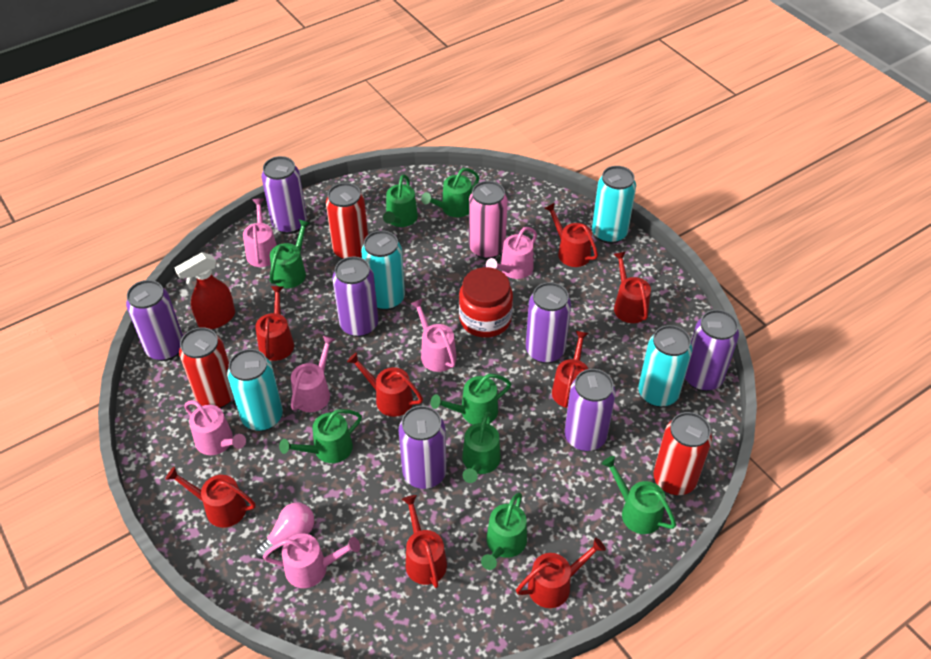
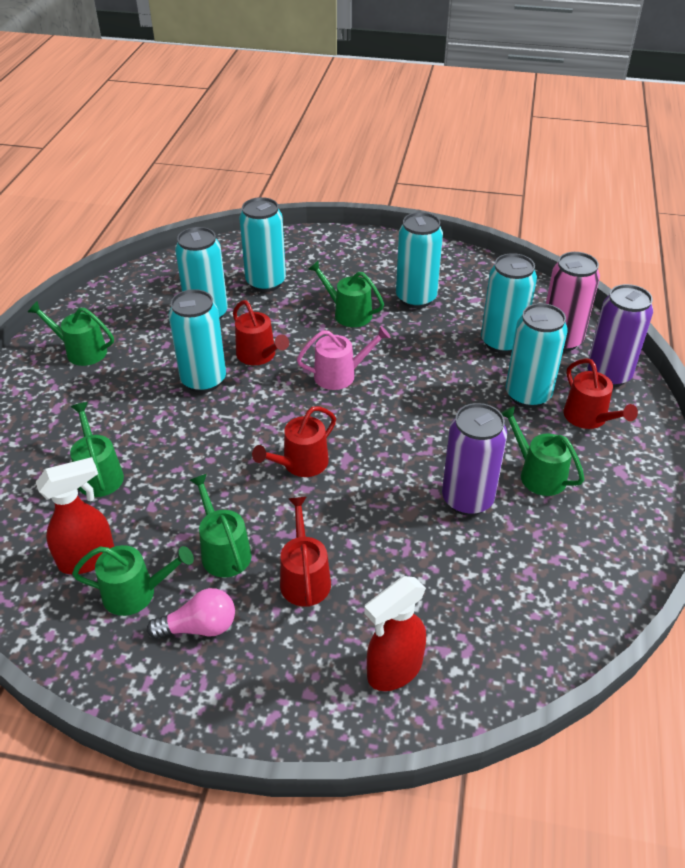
green watering can: 8 -> 6
pink watering can: 6 -> 1
purple can: 7 -> 2
red can: 3 -> 0
red jar: 1 -> 0
red spray bottle: 1 -> 2
red watering can: 8 -> 4
turquoise can: 4 -> 6

